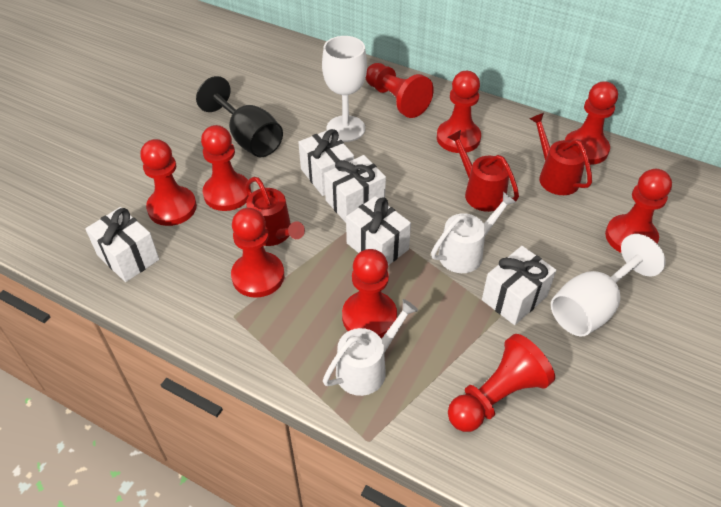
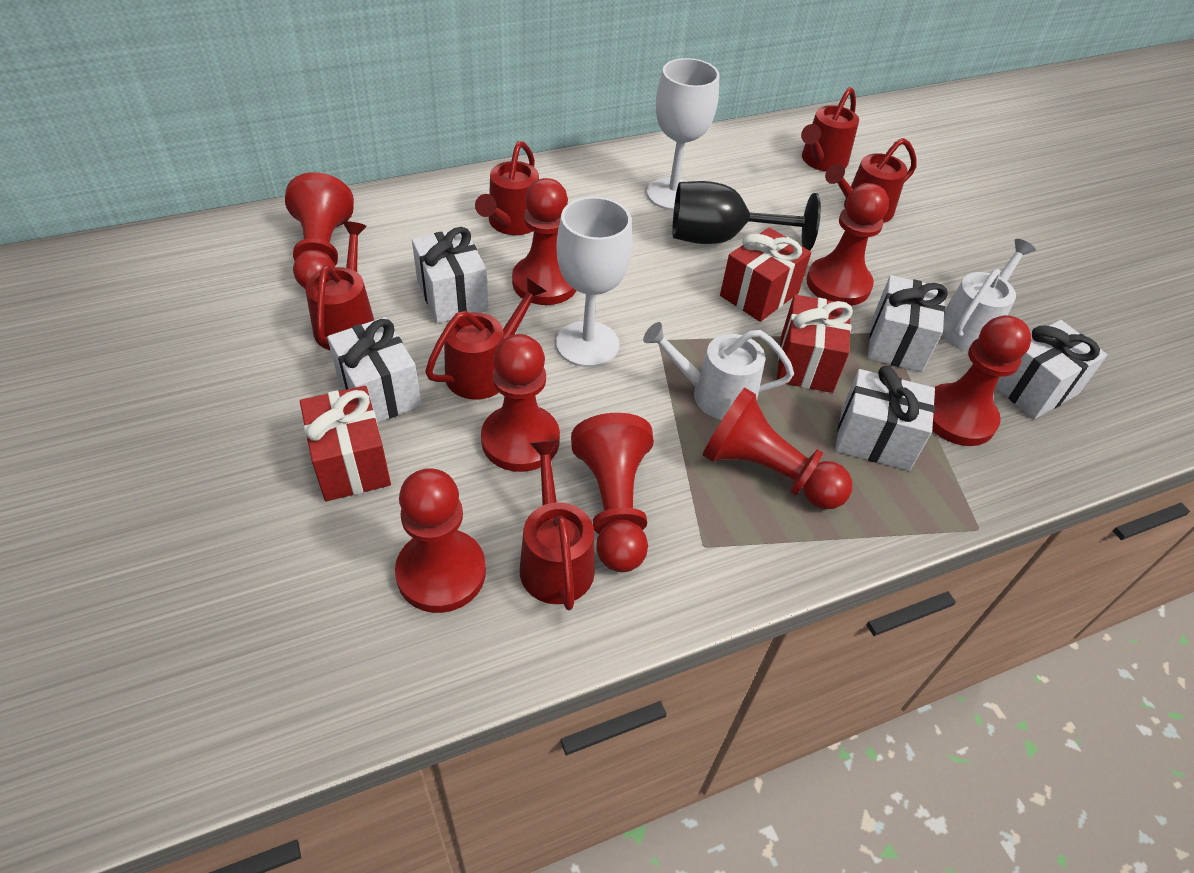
red gift: 0 -> 3
red pawn: 9 -> 8
red watering can: 3 -> 6

